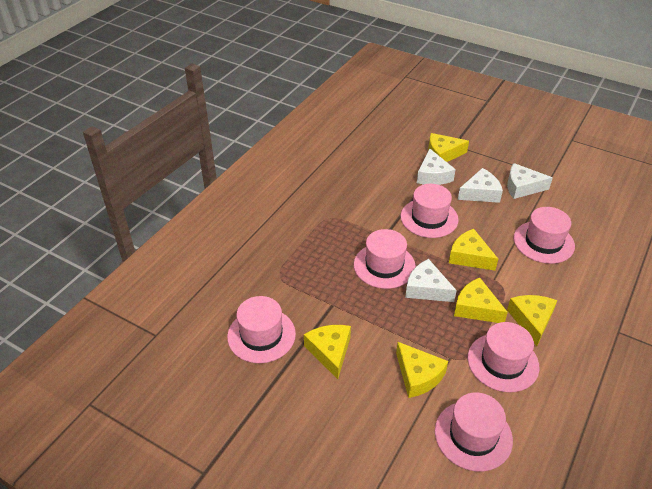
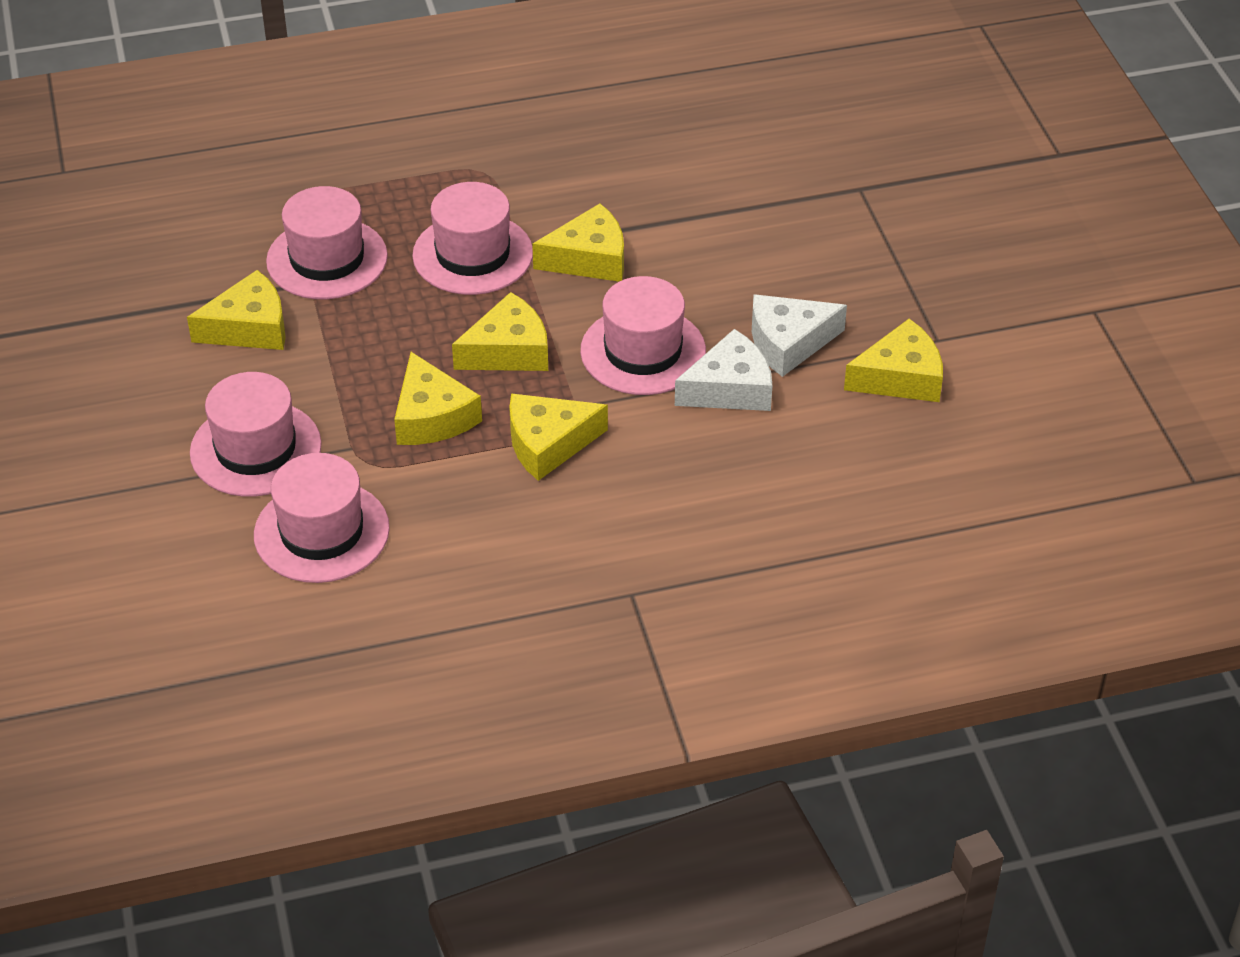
pink hat: 6 -> 5
white cheese: 4 -> 2

